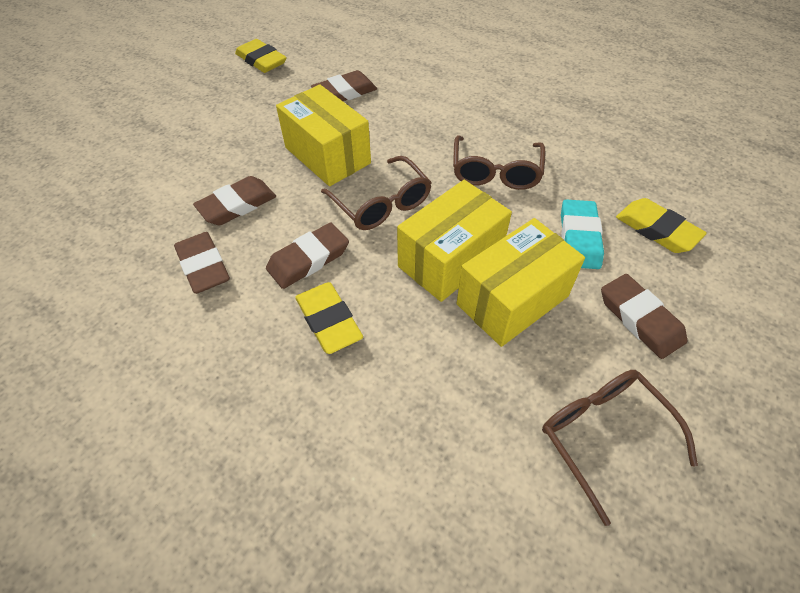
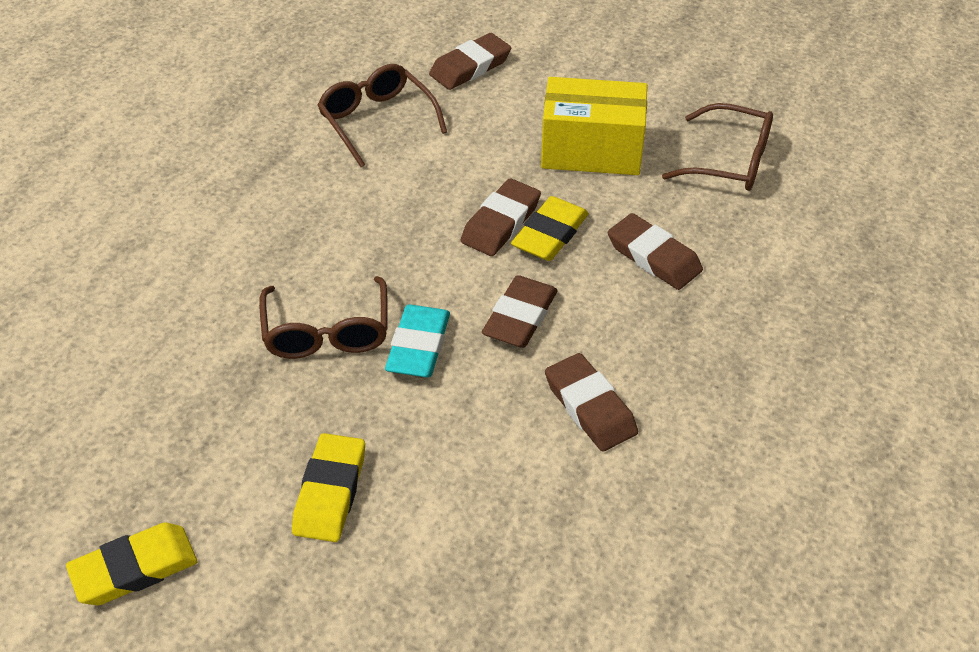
yellow box: 3 -> 1

